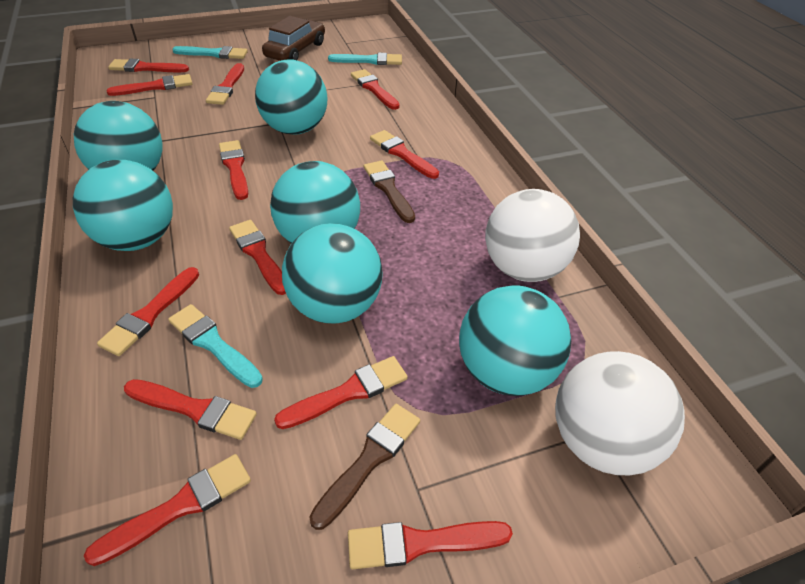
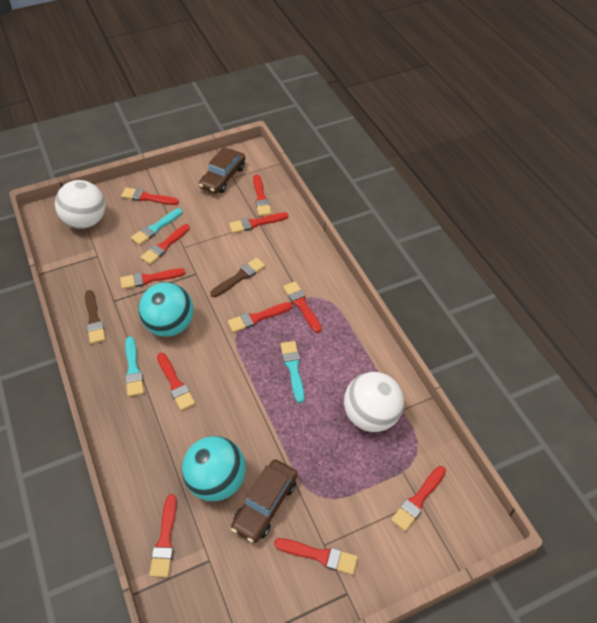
brown car: 1 -> 2
red brush: 12 -> 11
turquoise ball: 6 -> 2

